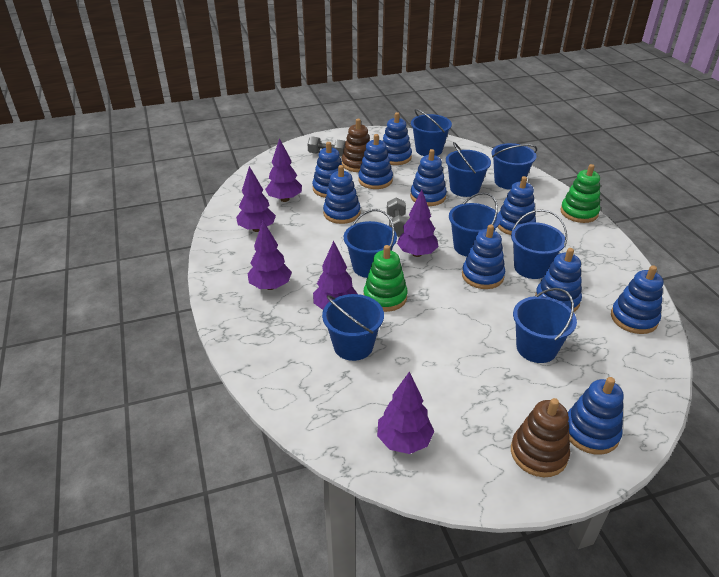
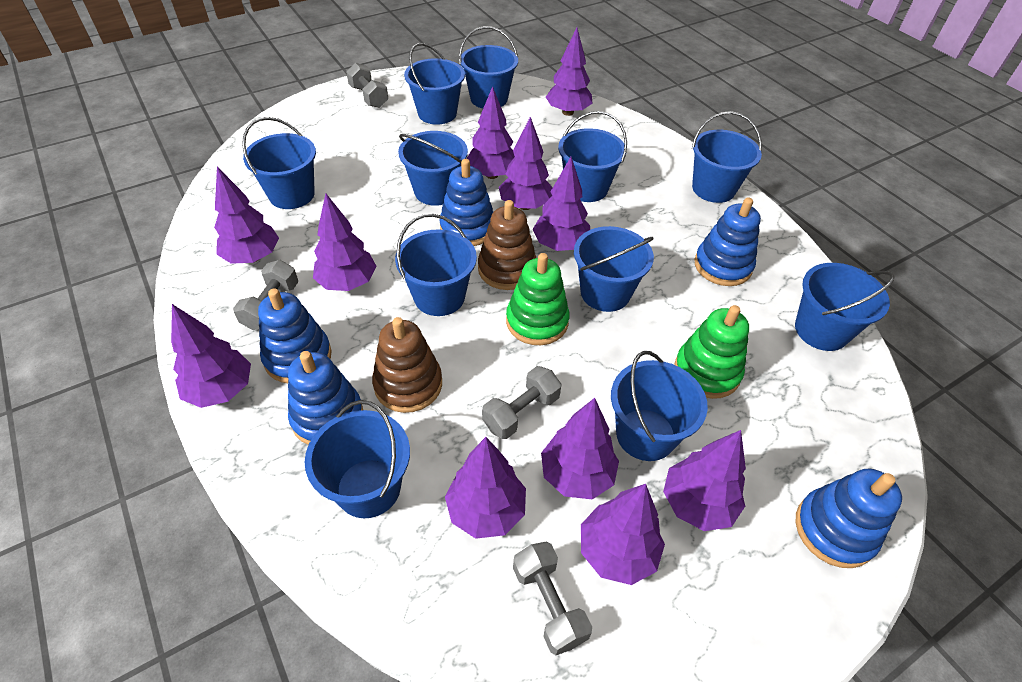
blue bucket: 8 -> 11
blue stacking toy: 10 -> 5
grey dumbbell: 2 -> 4
purple tree: 6 -> 11

